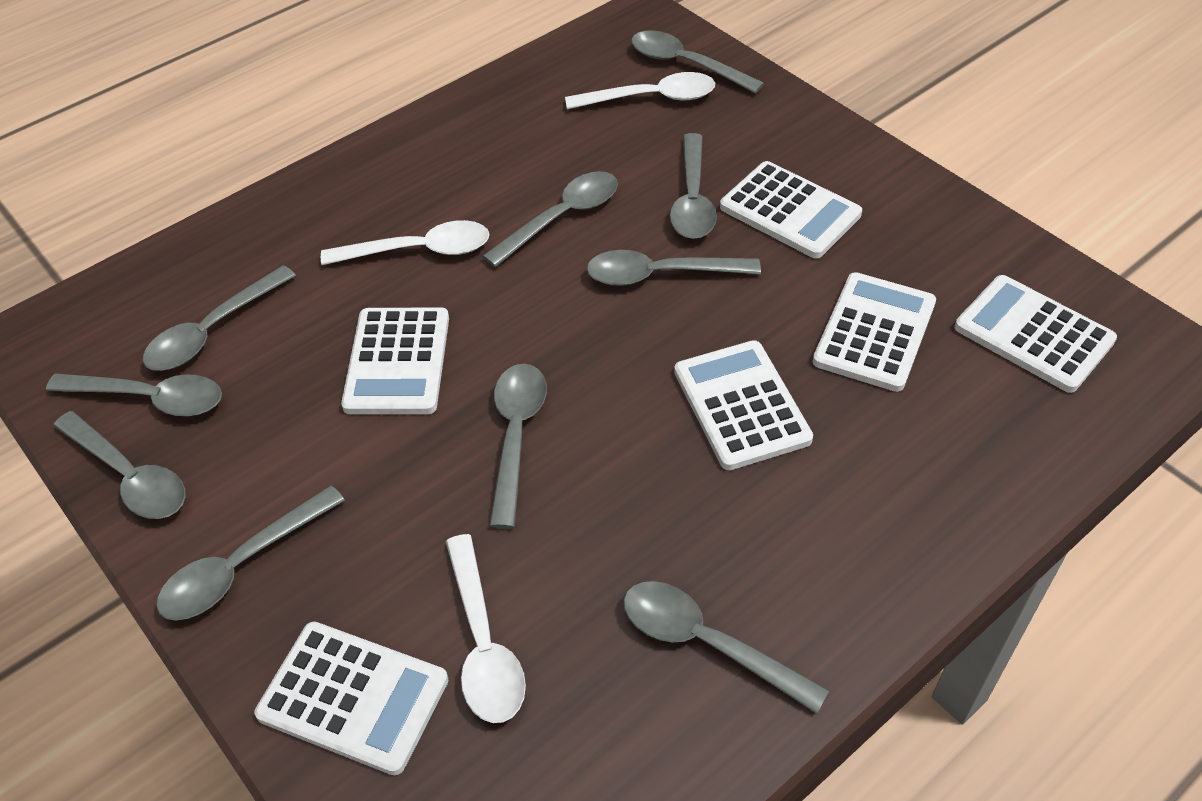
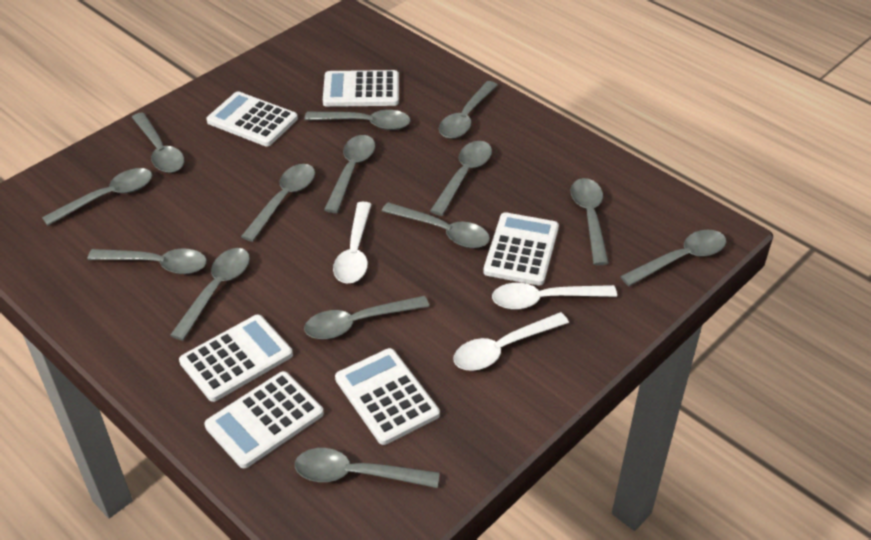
grey spoon: 10 -> 14

